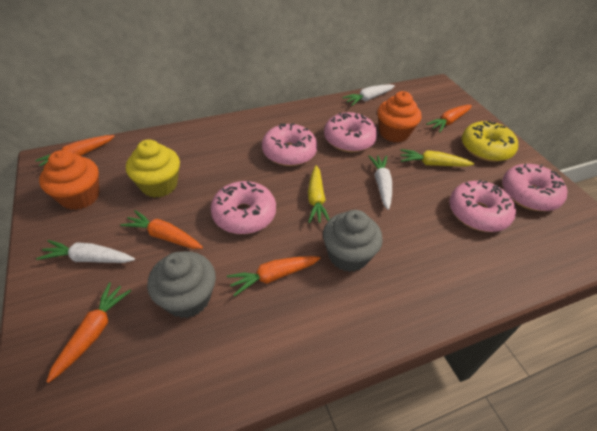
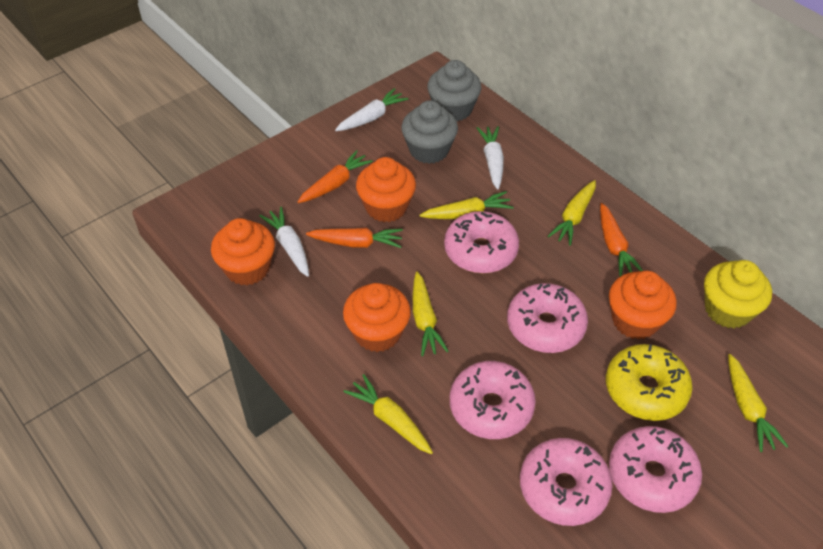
orange carrot: 5 -> 3
orange cupcake: 2 -> 4
yellow carrot: 2 -> 5

